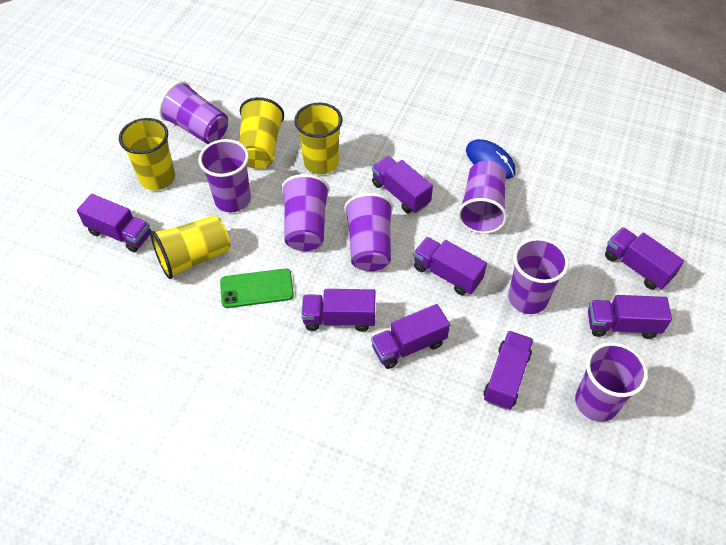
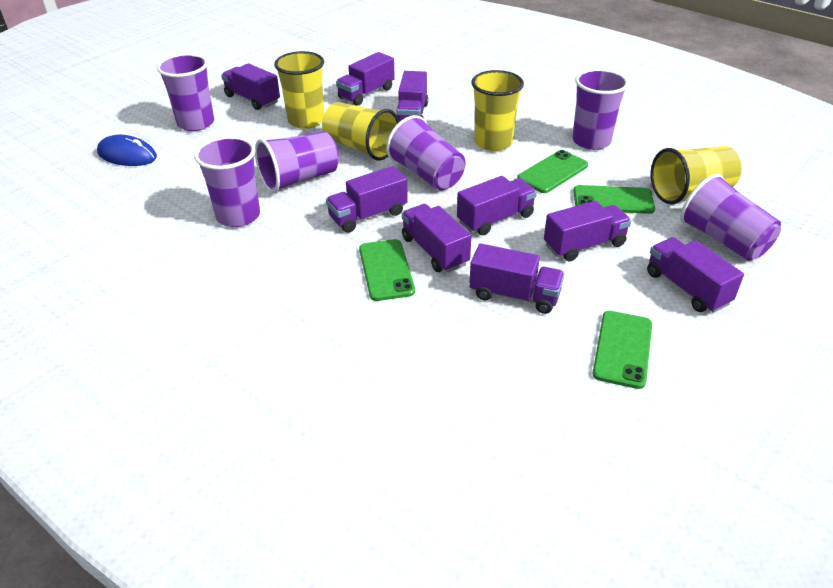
green phone: 1 -> 4
purple cup: 7 -> 6
purple truck: 8 -> 9

